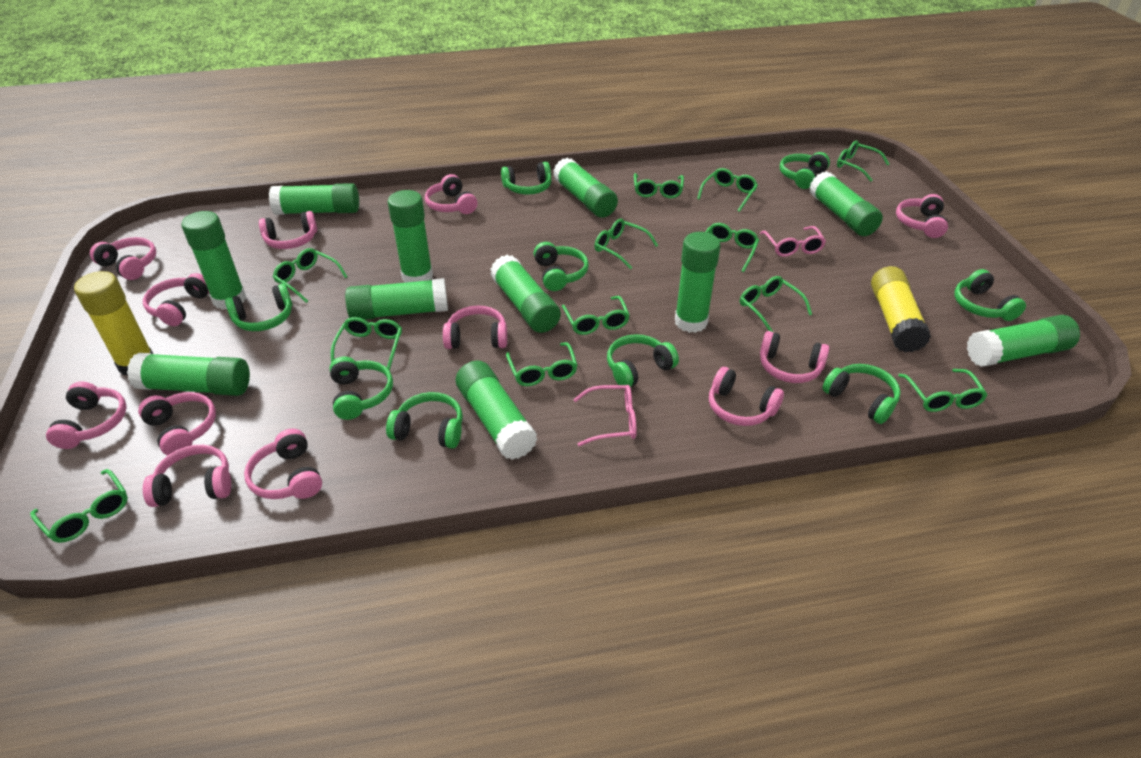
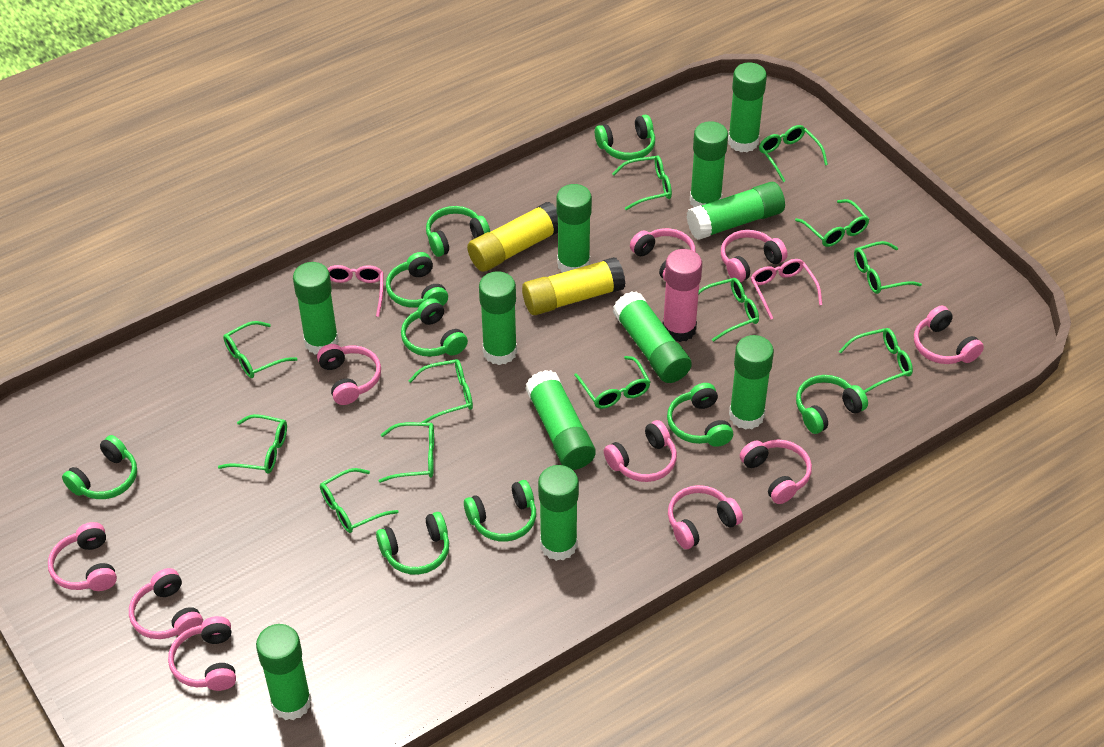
pink glue stick: 0 -> 1
pink headphones: 12 -> 10

